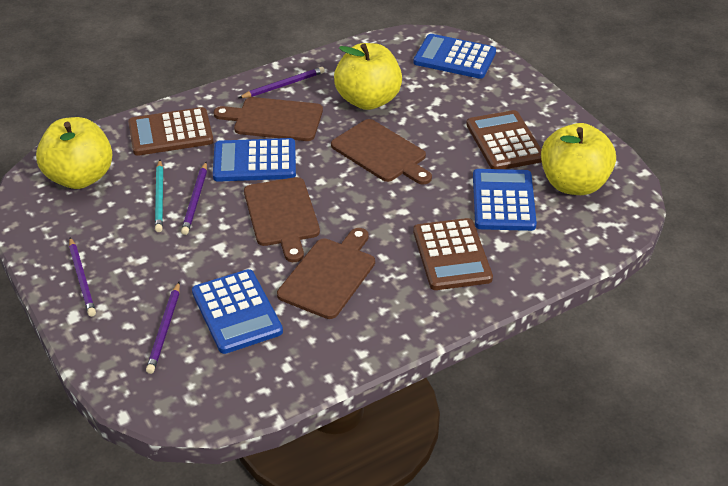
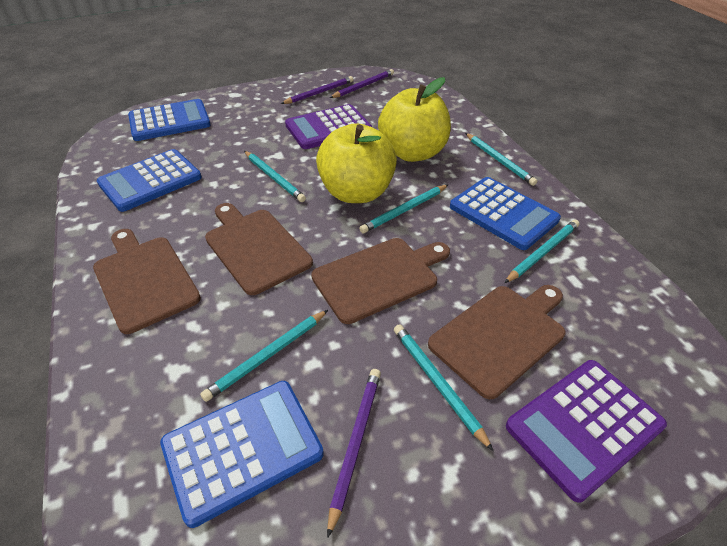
brown calculator: 3 -> 0
purple calculator: 0 -> 2
purple pencil: 4 -> 3
turquoise pencil: 1 -> 6
yellow apple: 3 -> 2

